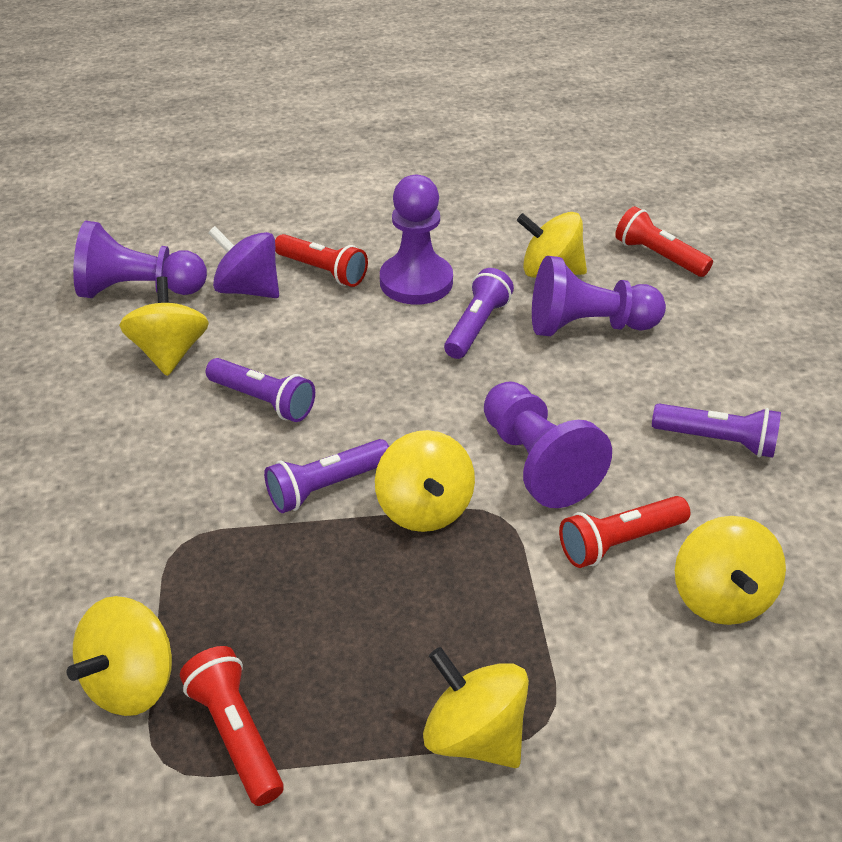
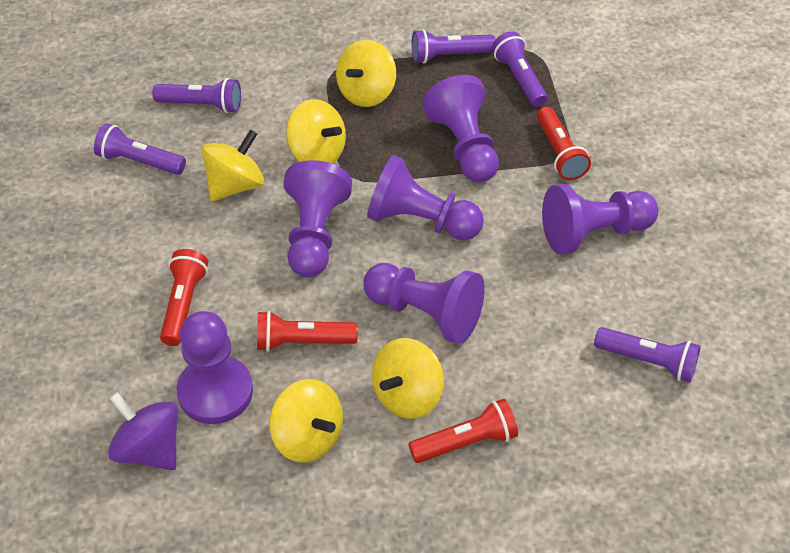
purple flashlight: 4 -> 5
purple pawn: 4 -> 6
yellow spinning top: 6 -> 5

